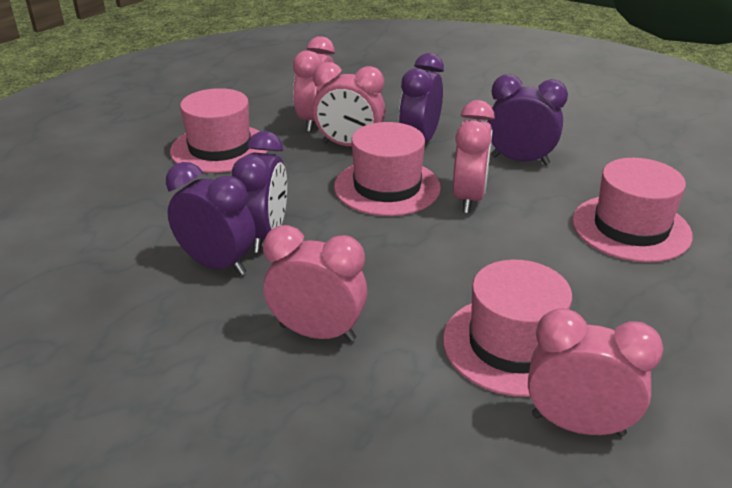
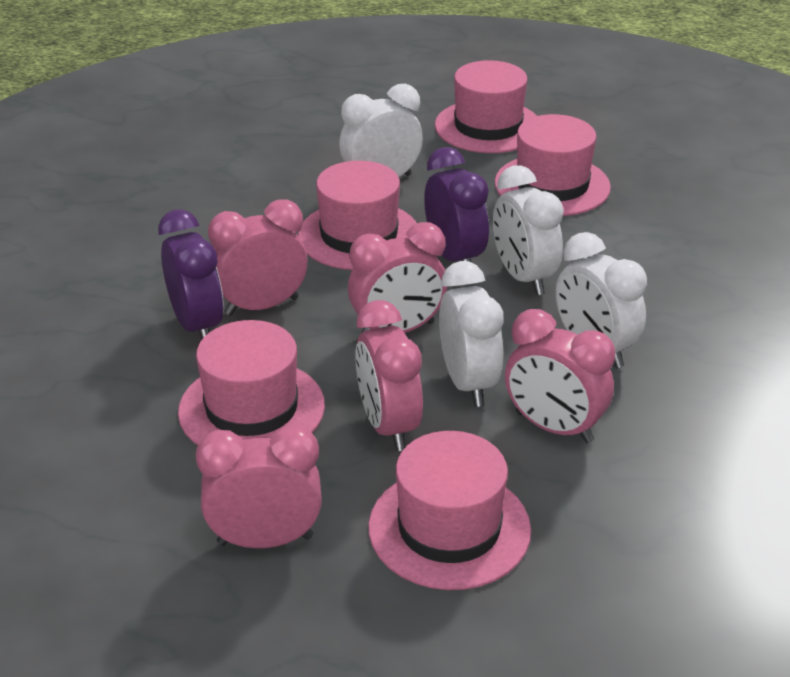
pink hat: 4 -> 5
purple clock: 4 -> 2
white clock: 0 -> 4

